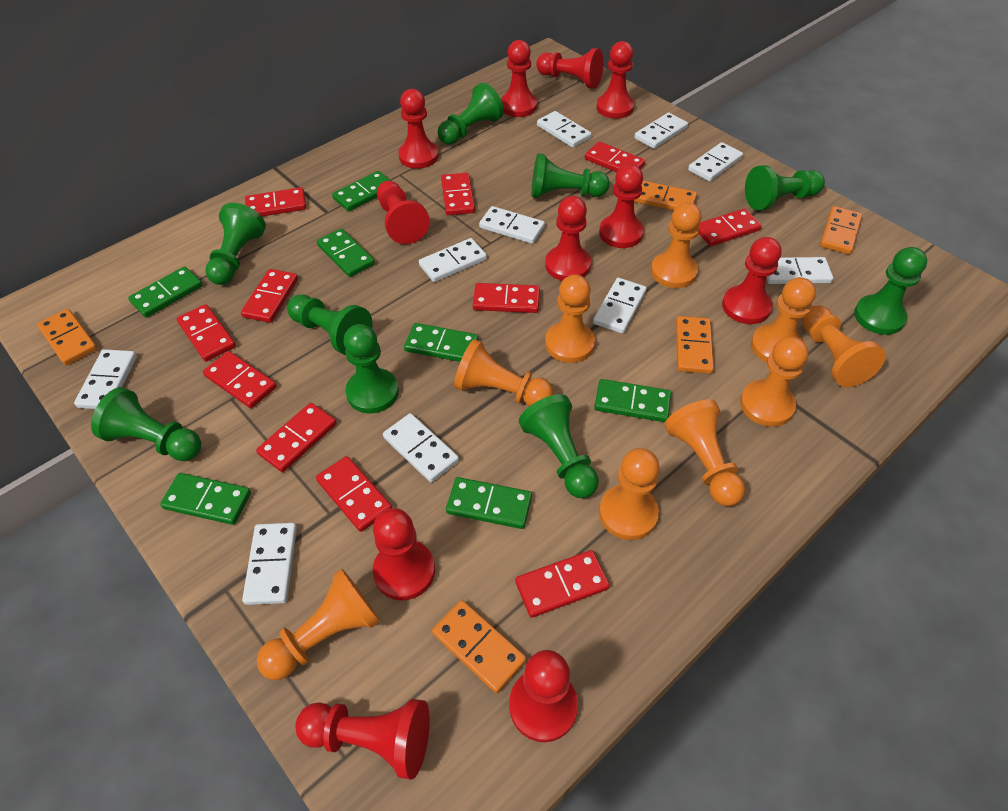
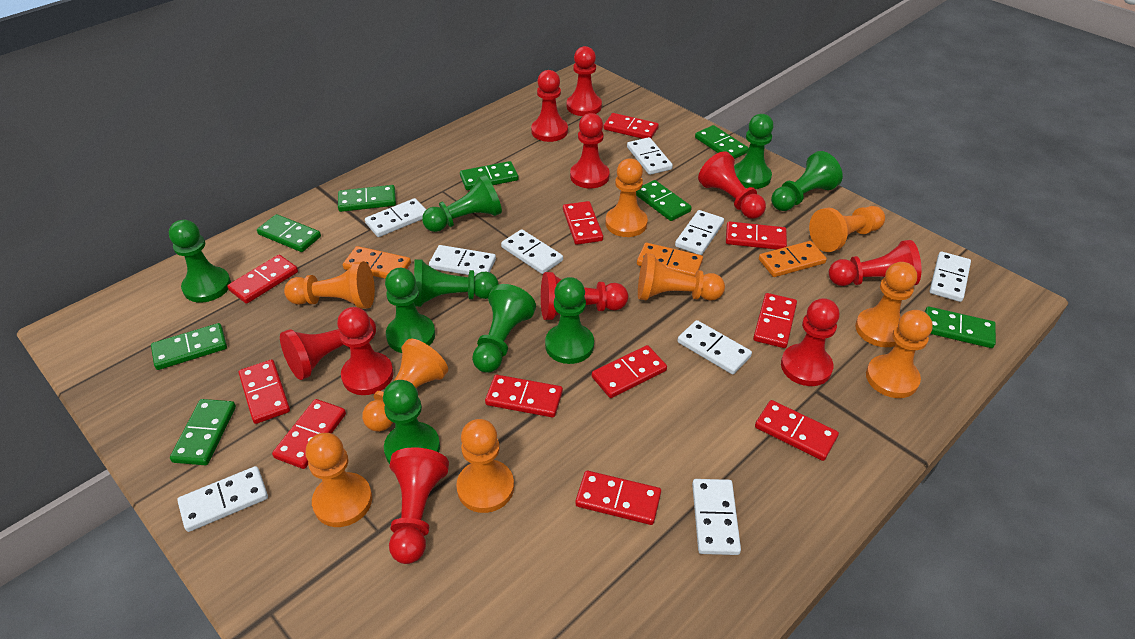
green domino: 7 -> 8
orange domino: 5 -> 3
red pawn: 11 -> 10
white domino: 10 -> 9

